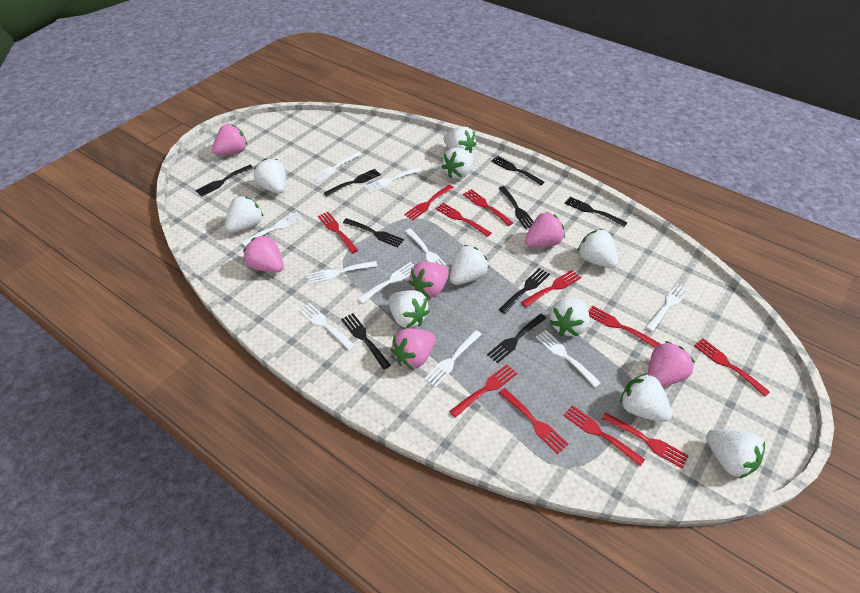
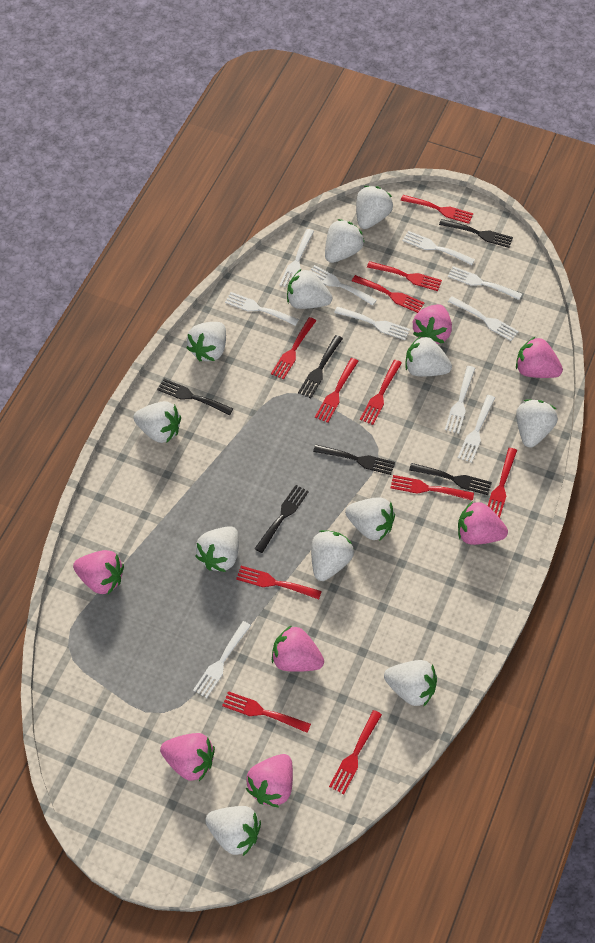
black fork: 9 -> 6
pink strawberry: 6 -> 7
white strawberry: 10 -> 12

